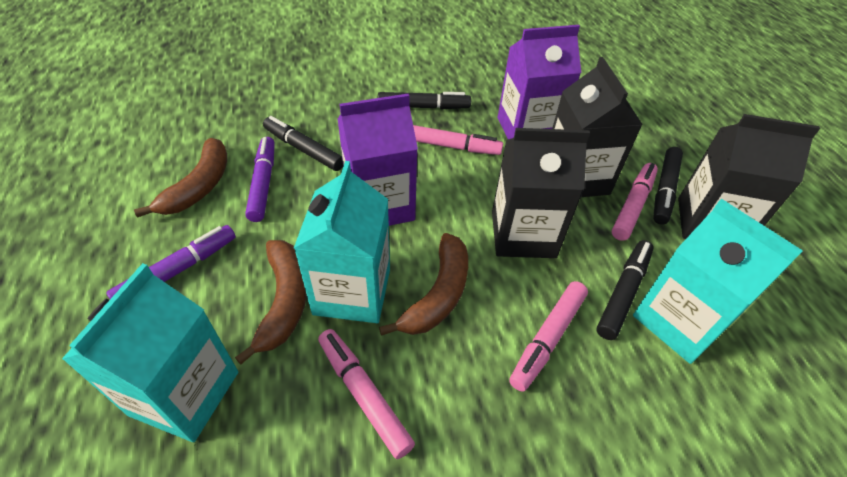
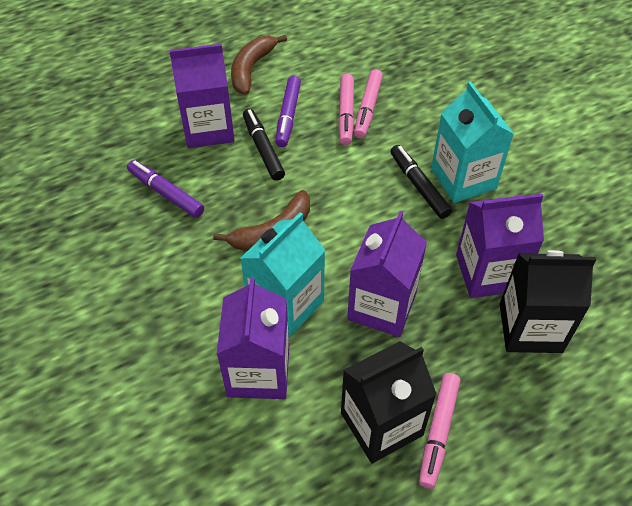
black carton: 3 -> 2
black marker: 4 -> 2
brown banana: 3 -> 2
pink marker: 4 -> 3
purple carton: 2 -> 4
turquoise carton: 3 -> 2

